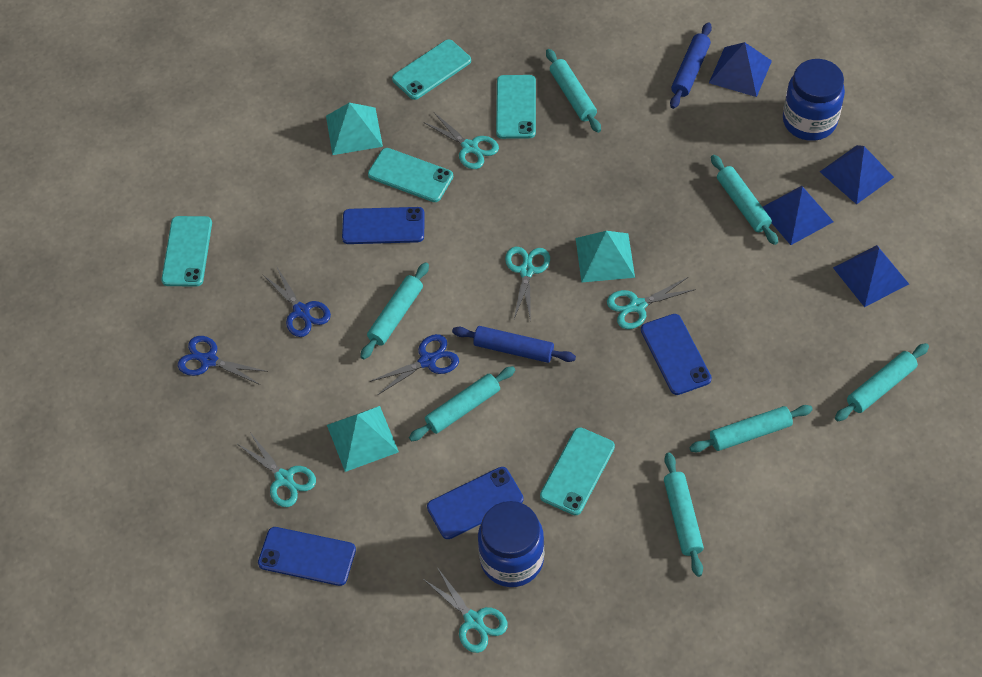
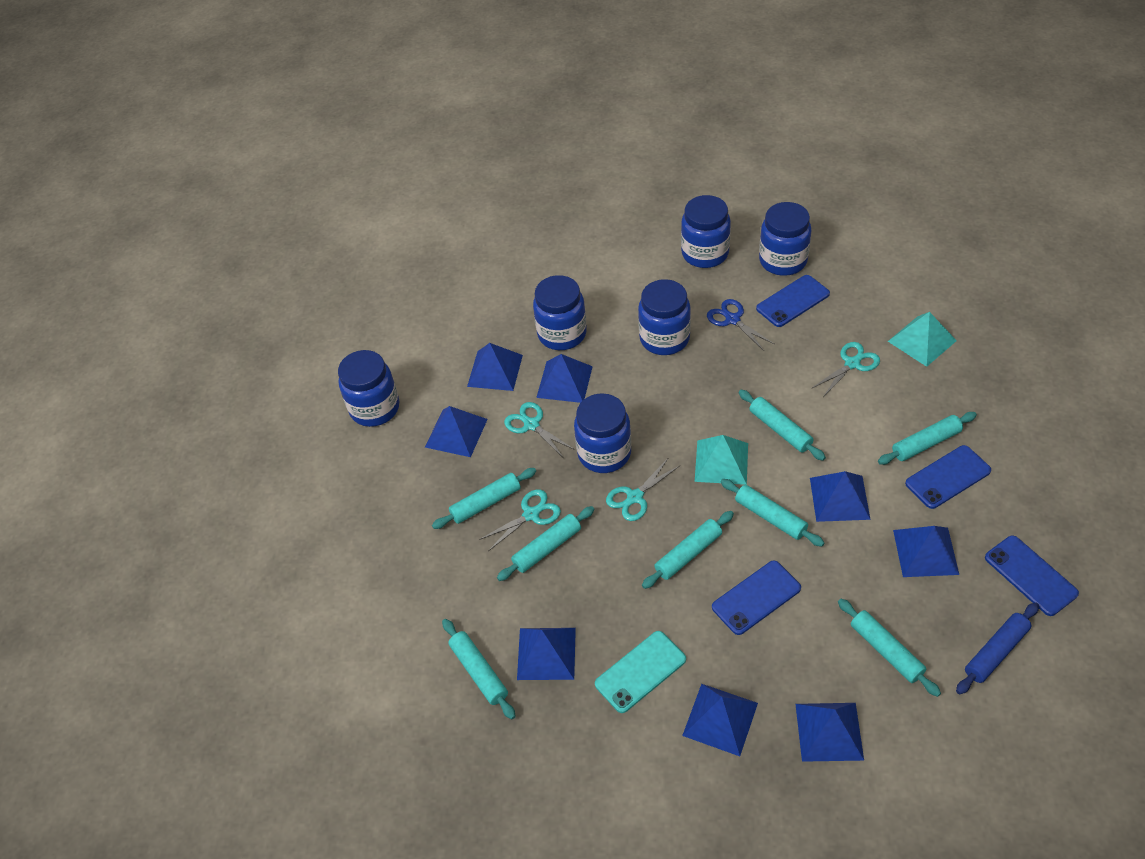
blue jar: 2 -> 6
blue pyramid: 4 -> 8
blue rolling pin: 2 -> 1
blue scissors: 3 -> 1
turquoise phone: 5 -> 1
turquoise pyramid: 3 -> 2
turquoise rolling pin: 7 -> 8
turquoise scissors: 5 -> 4

